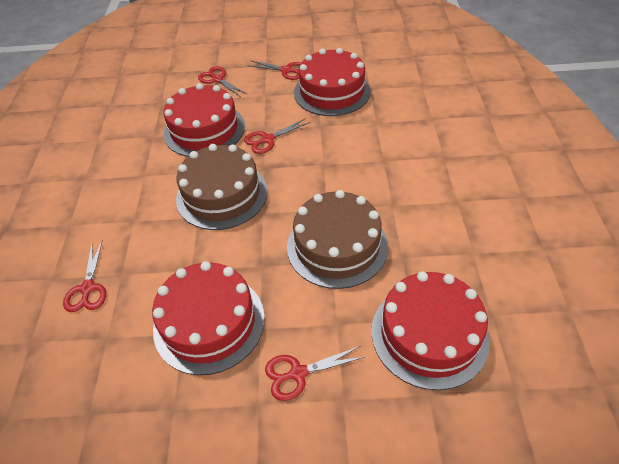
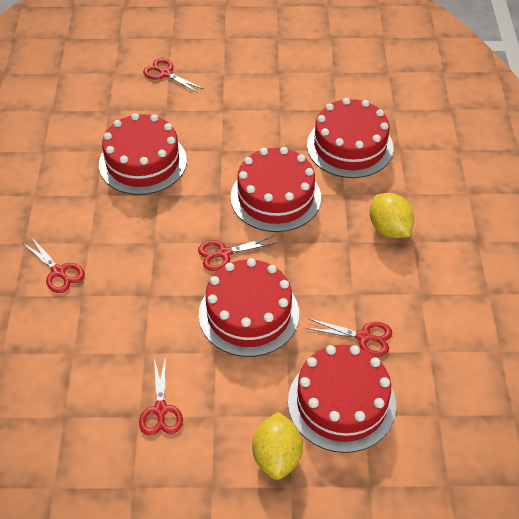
brown cake: 2 -> 0
red cake: 4 -> 5
yellow lemon: 0 -> 2

